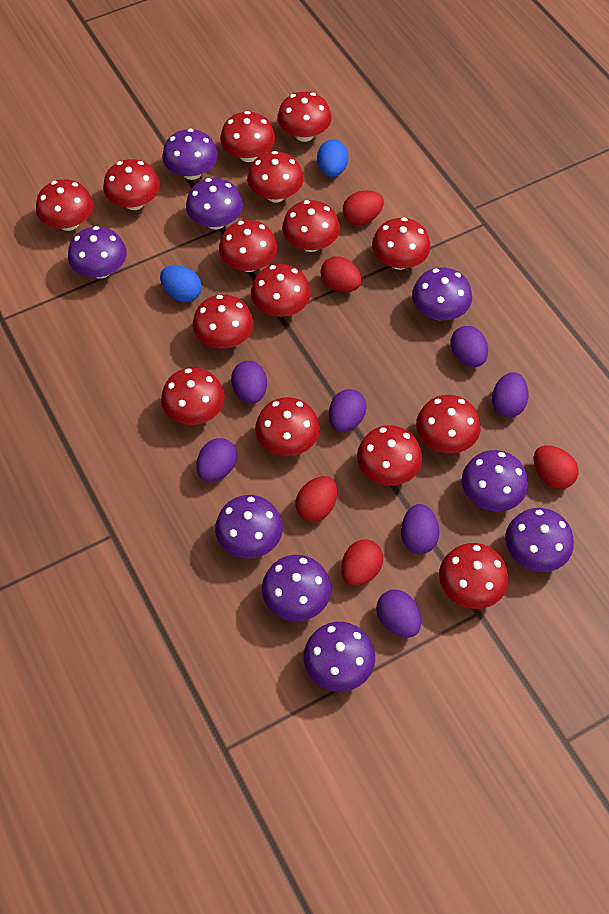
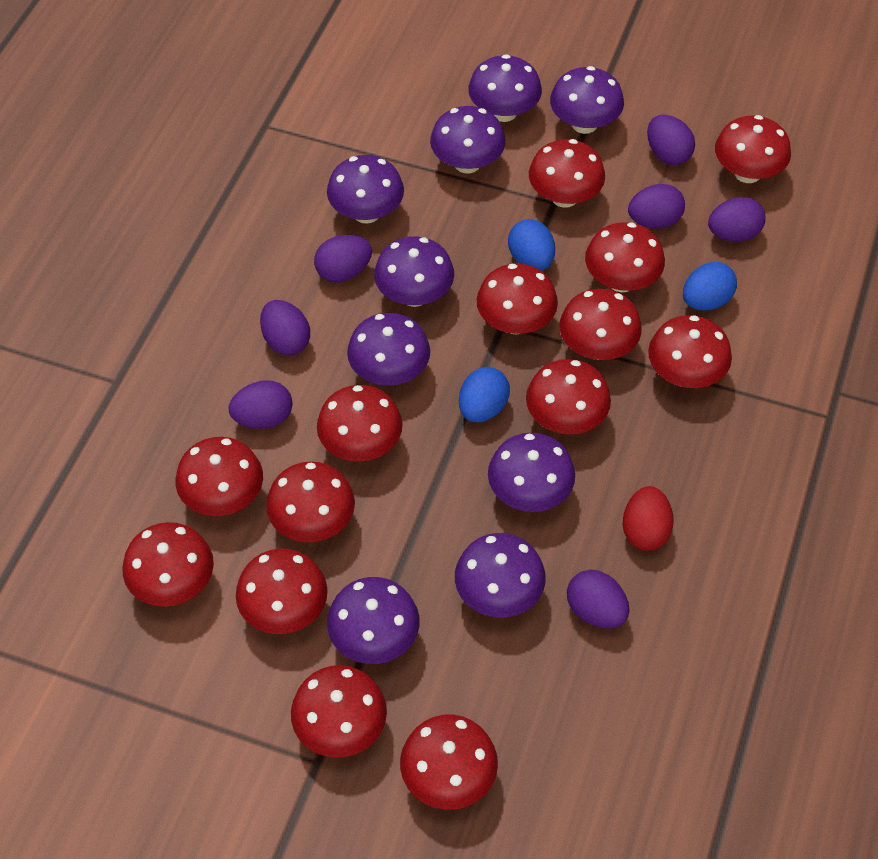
blue egg: 2 -> 3
red egg: 5 -> 1
red mushroom: 15 -> 14

